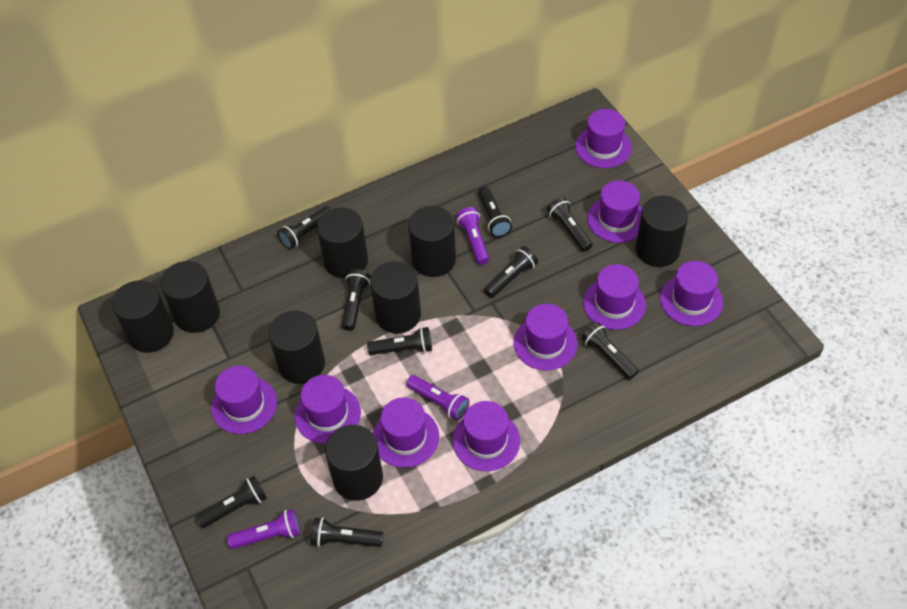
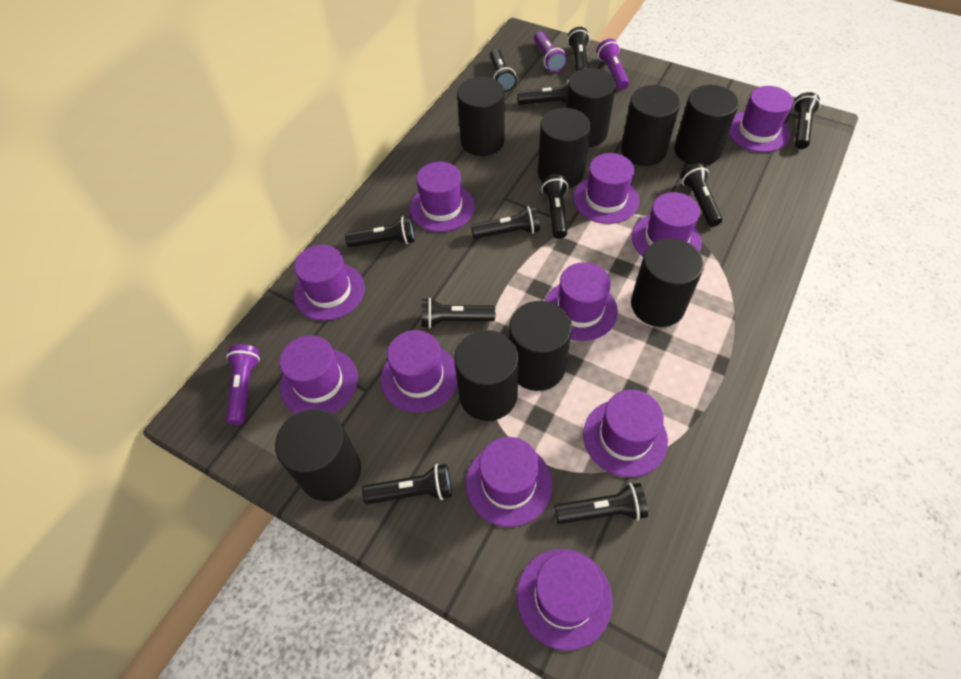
black cylinder: 8 -> 9
black flashlight: 9 -> 11
purple hat: 9 -> 11

